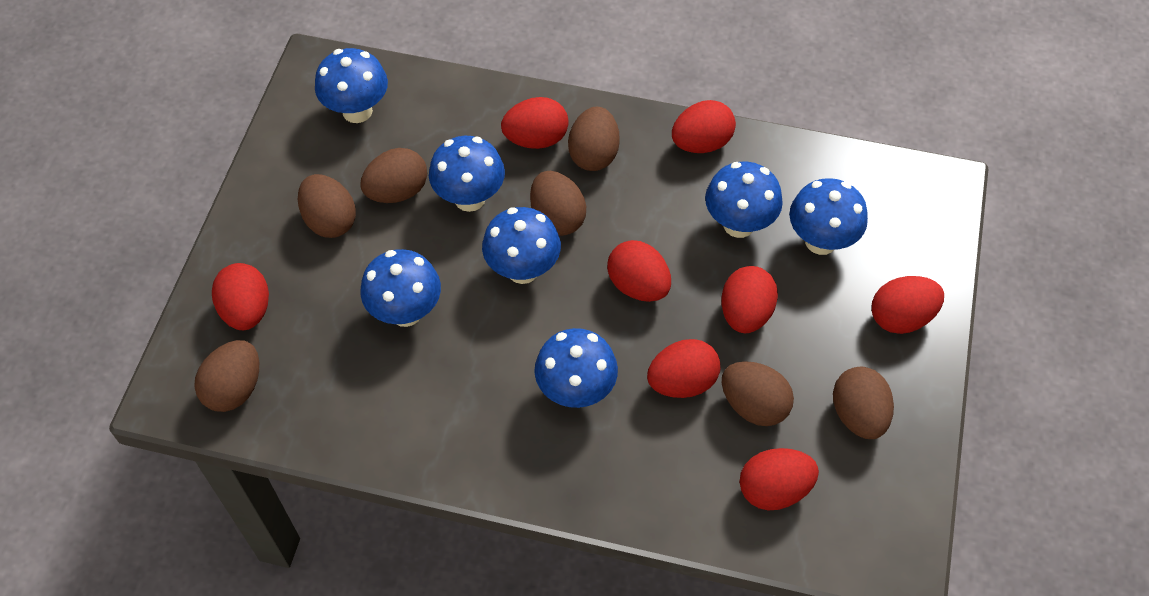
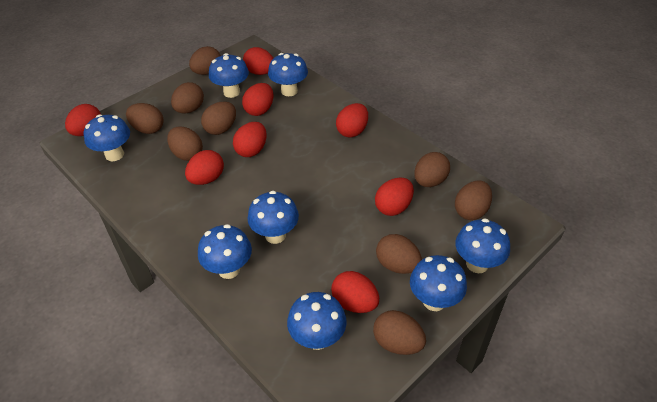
blue mushroom: 7 -> 8
brown egg: 7 -> 9

